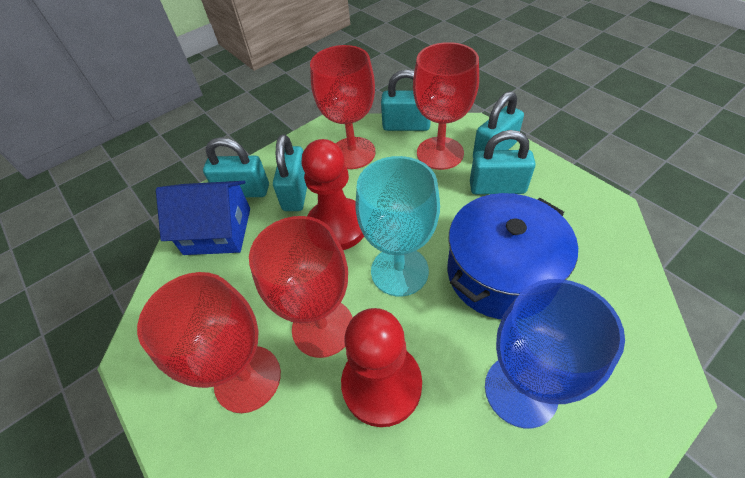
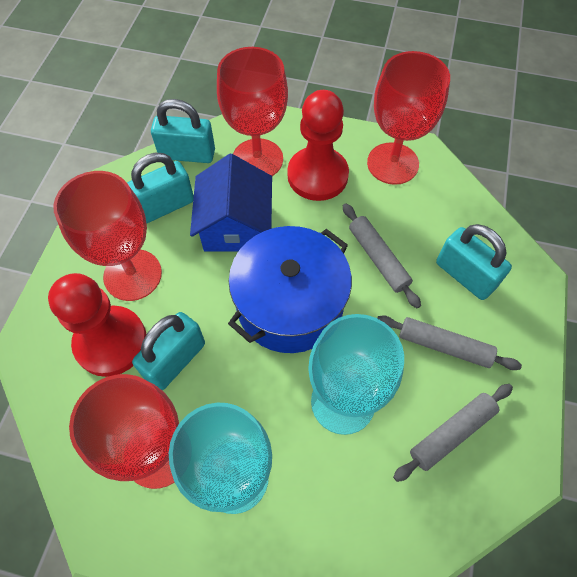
blue goblet: 1 -> 0
grey rolling pin: 0 -> 3
turquoise goblet: 1 -> 2
turquoise padlock: 5 -> 4

